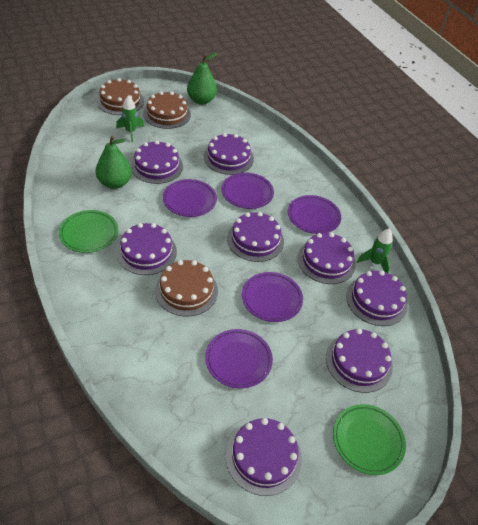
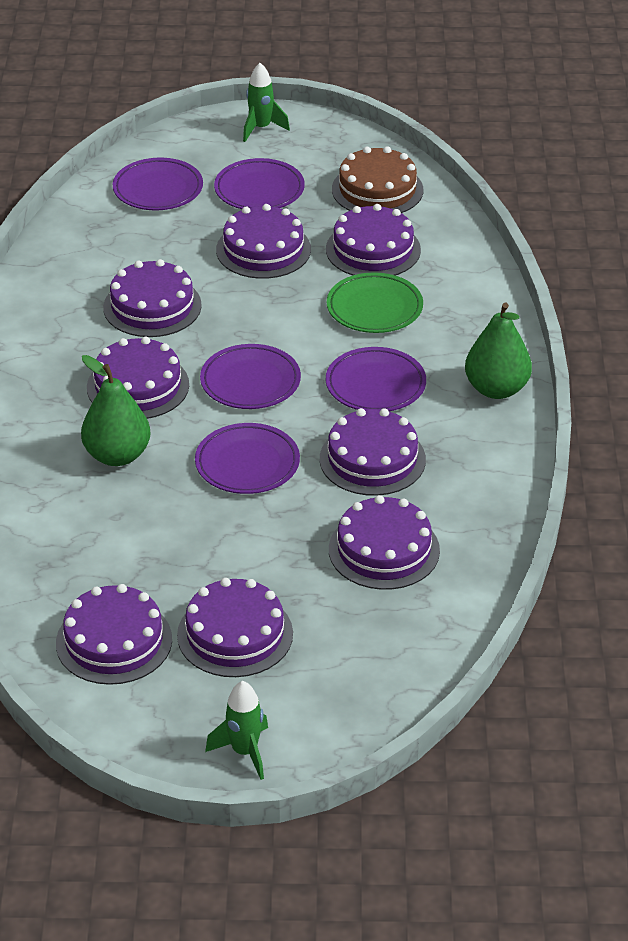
brown cake: 3 -> 1
green plate: 2 -> 1

